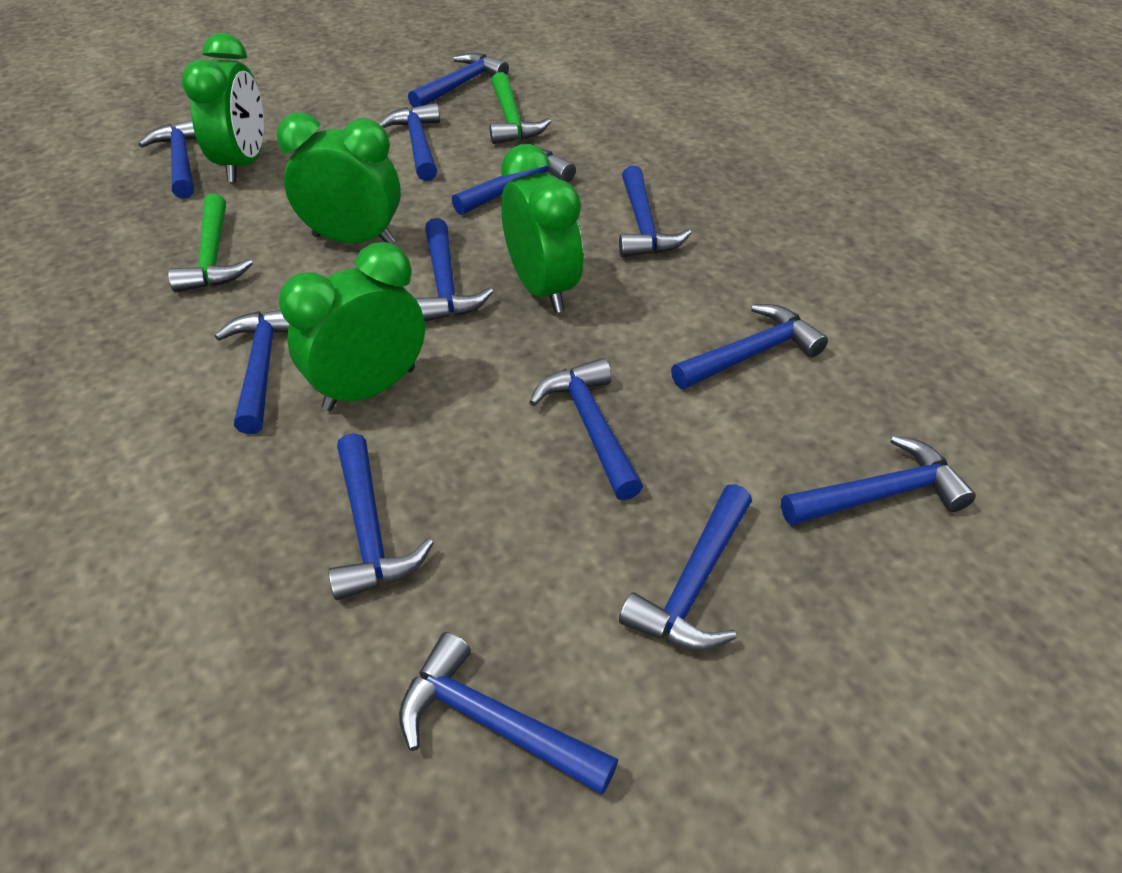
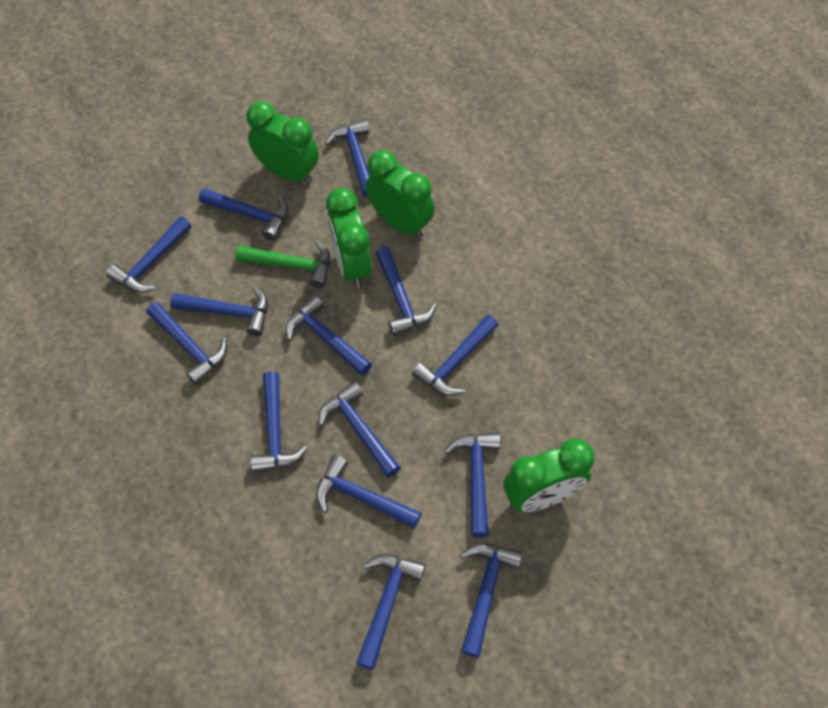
blue hammer: 13 -> 14
green hammer: 2 -> 1

